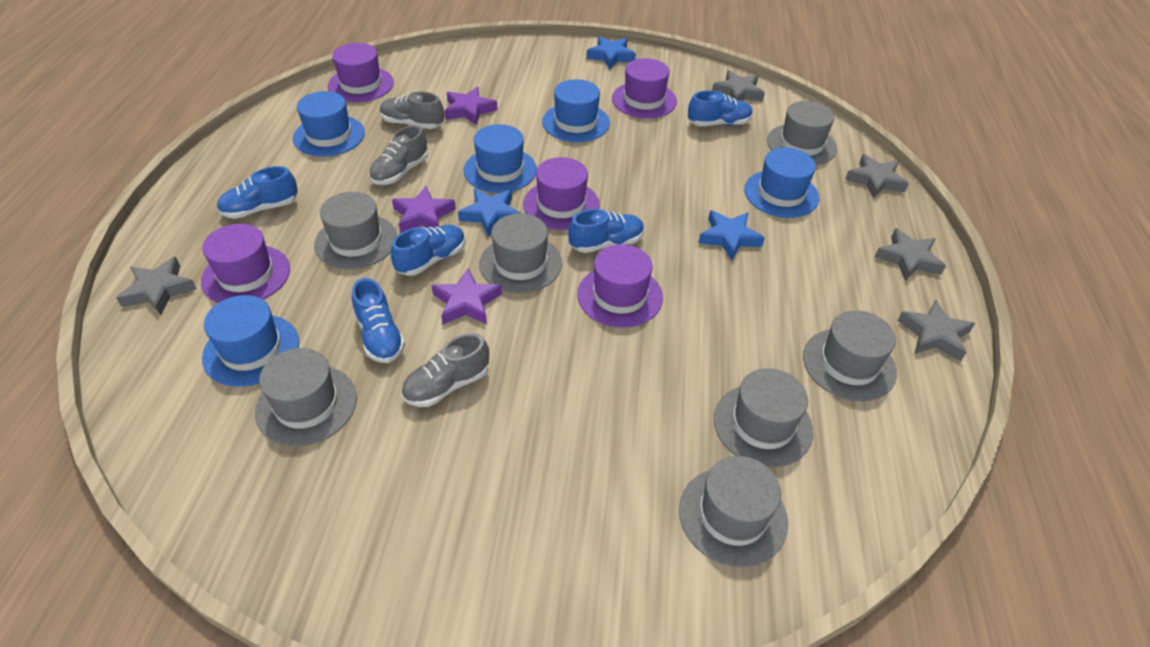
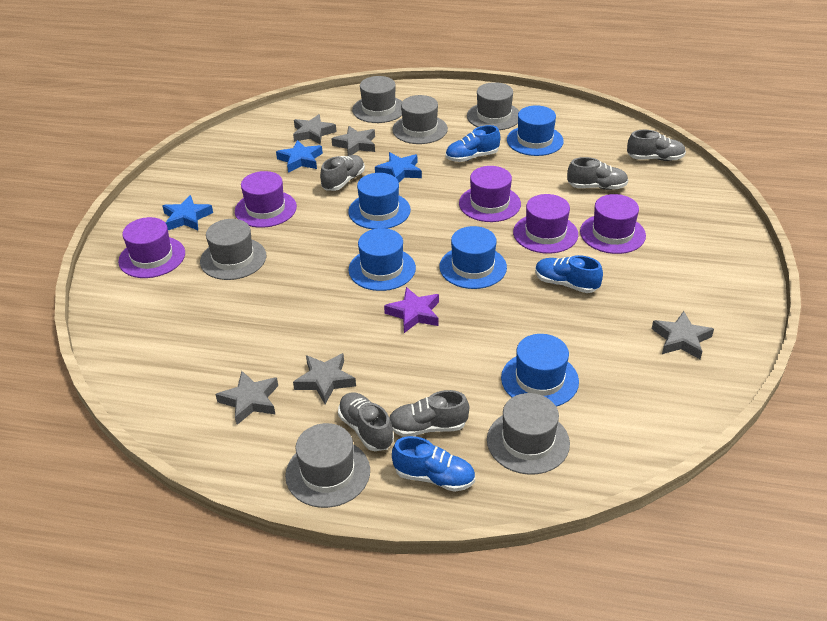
blue shoe: 5 -> 3
grey hat: 7 -> 6
grey shoe: 3 -> 5
purple star: 3 -> 1

